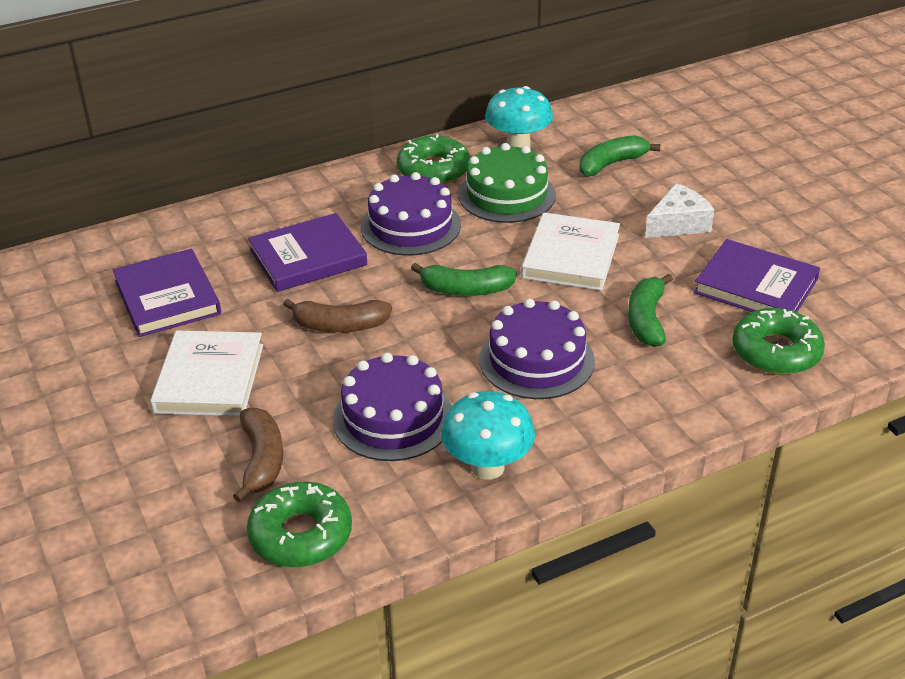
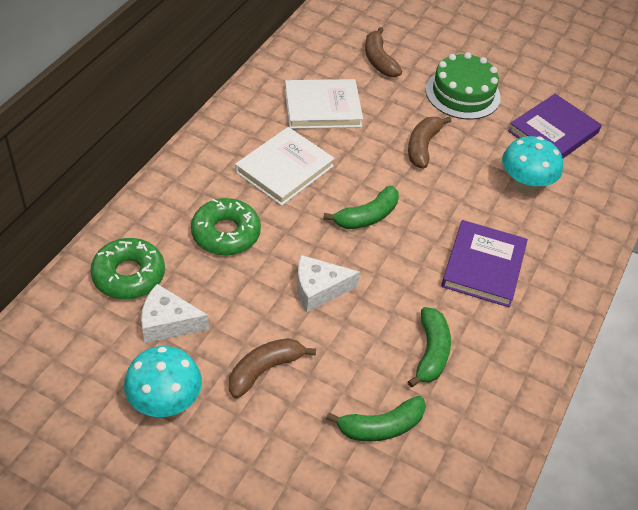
brown banana: 2 -> 3
green donut: 3 -> 2
purple book: 3 -> 2
purple cake: 3 -> 0
white cheese: 1 -> 2

